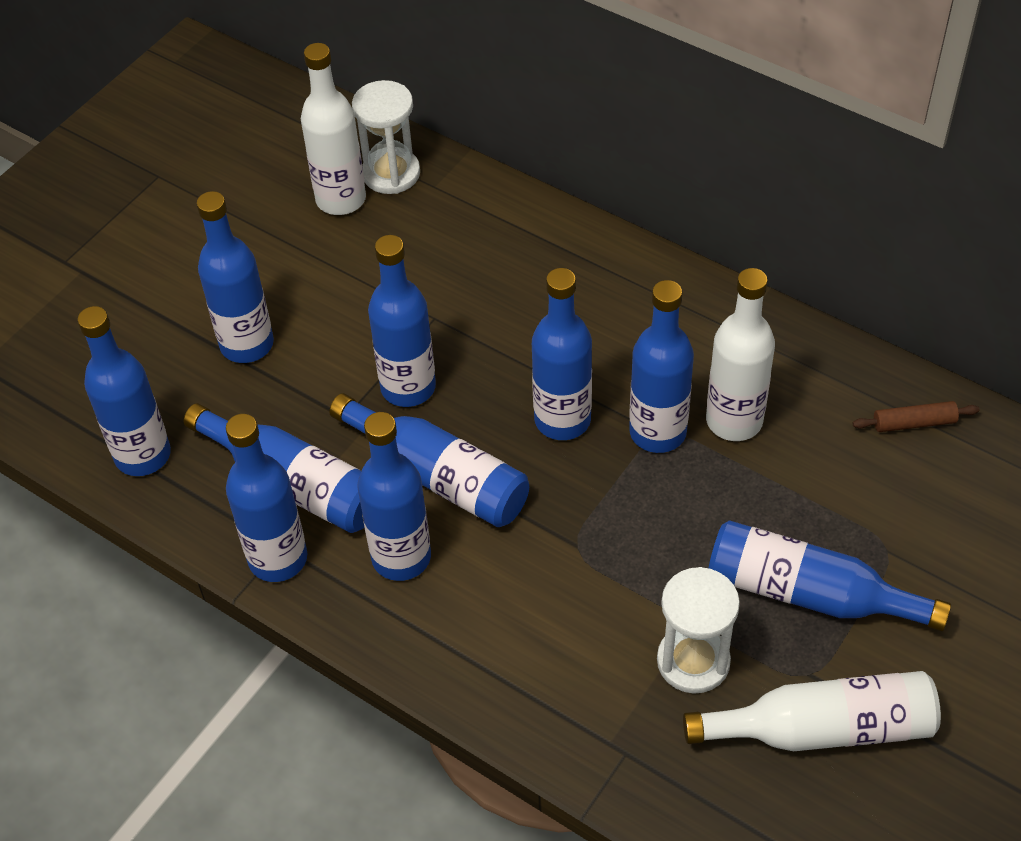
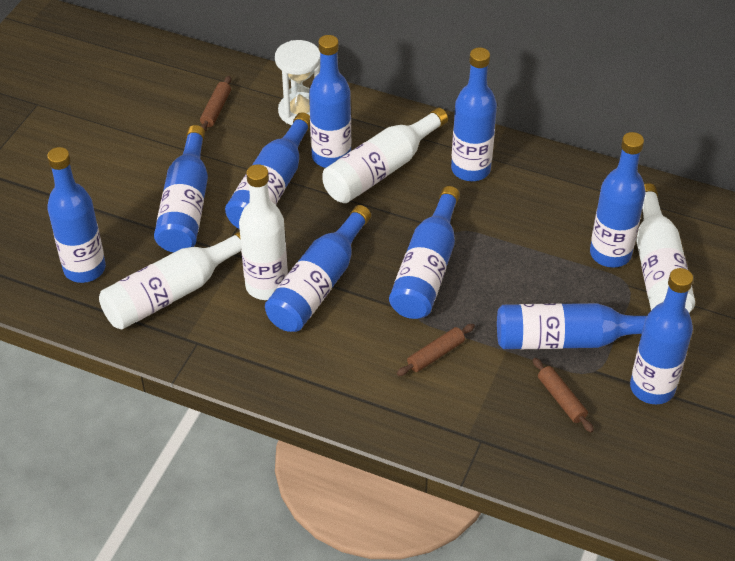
brown rolling pin: 1 -> 3
white bottle: 3 -> 4
white hourglass: 2 -> 1

